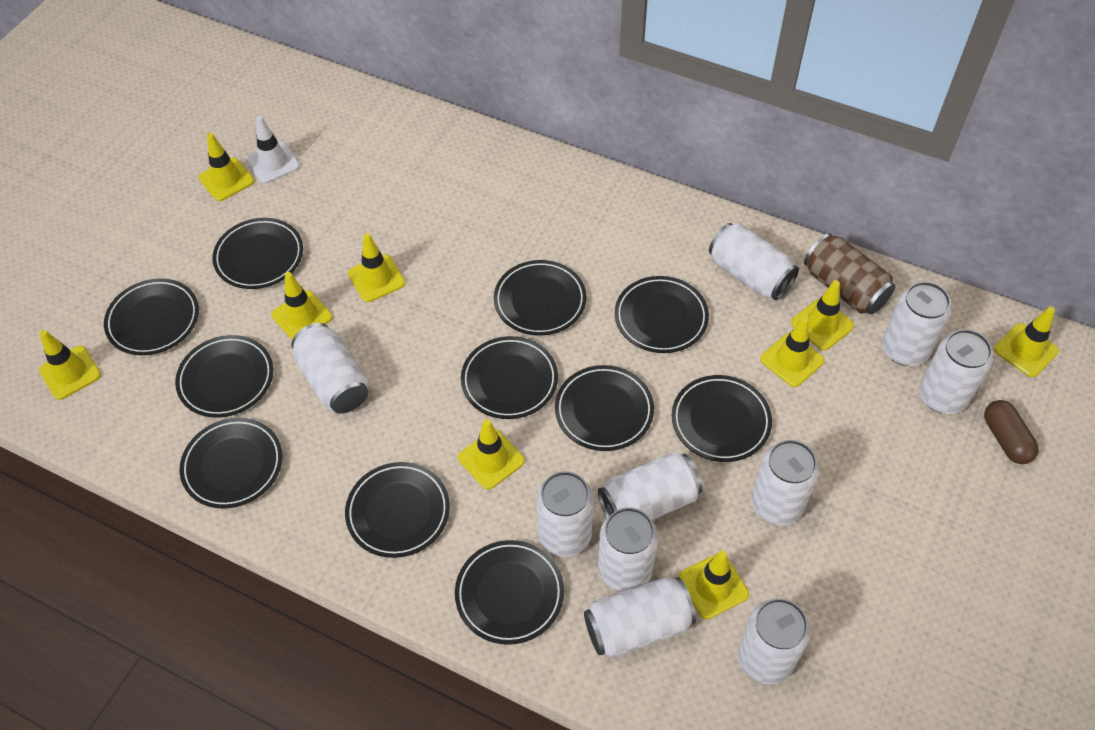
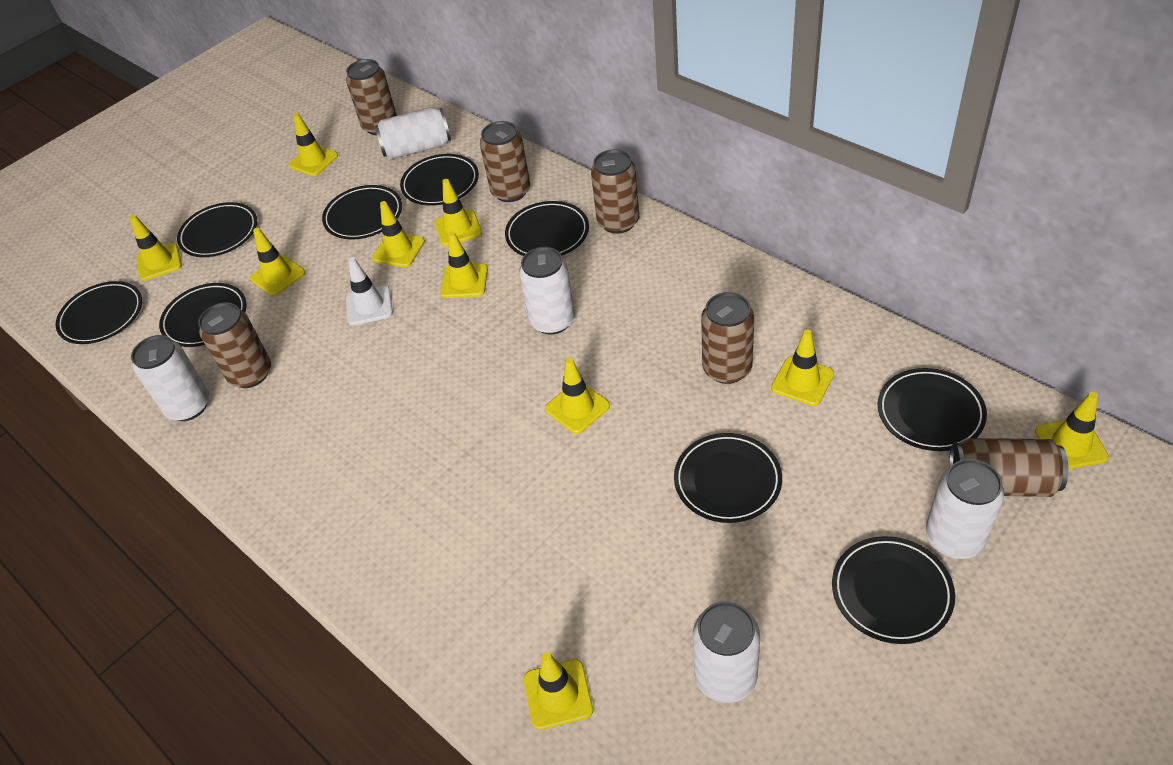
black plate: 11 -> 9
brown can: 1 -> 6
brown capsule: 1 -> 0
white can: 10 -> 5
yellow traffic cone: 9 -> 10

